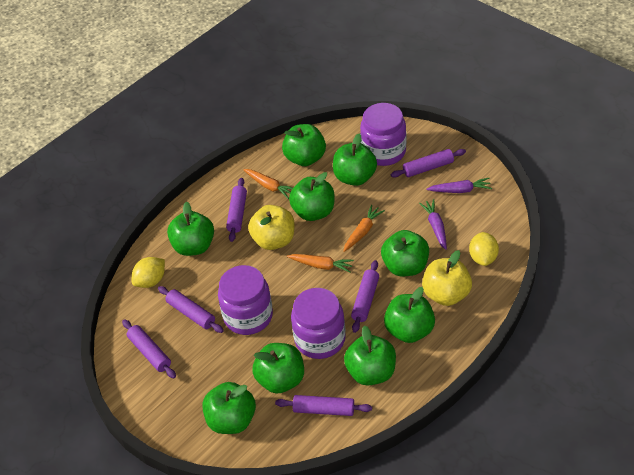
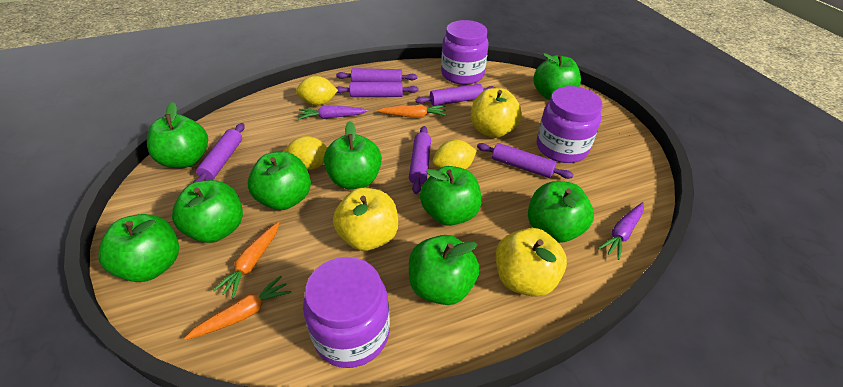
yellow apple: 2 -> 3
yellow lemon: 2 -> 3

